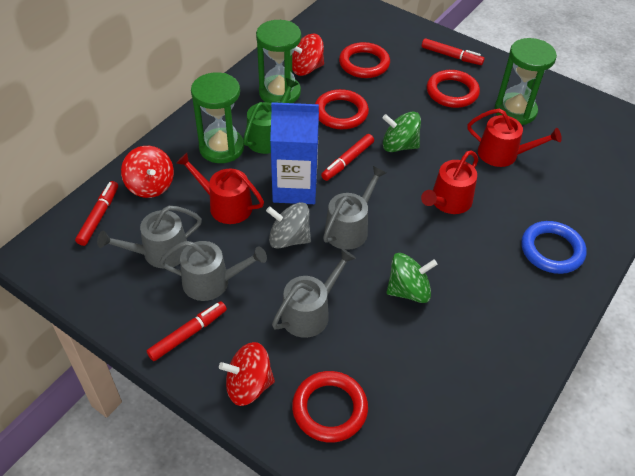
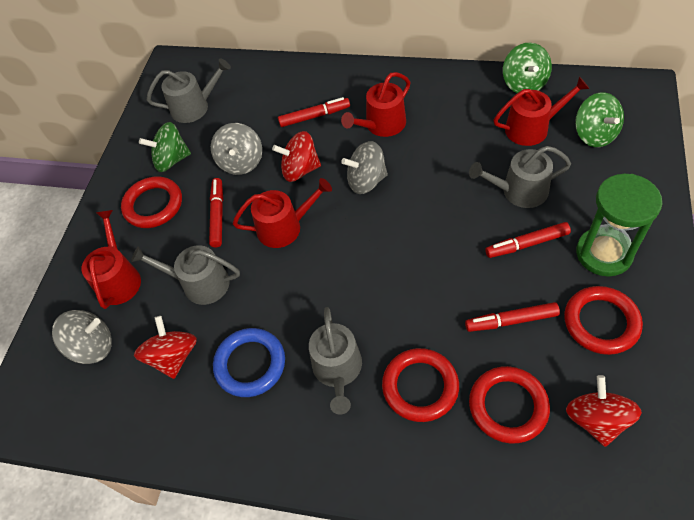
blue carton: 1 -> 0
green hourglass: 3 -> 1
green spinning top: 2 -> 3
green watering can: 1 -> 0
grey spinning top: 1 -> 3
red watering can: 3 -> 4

